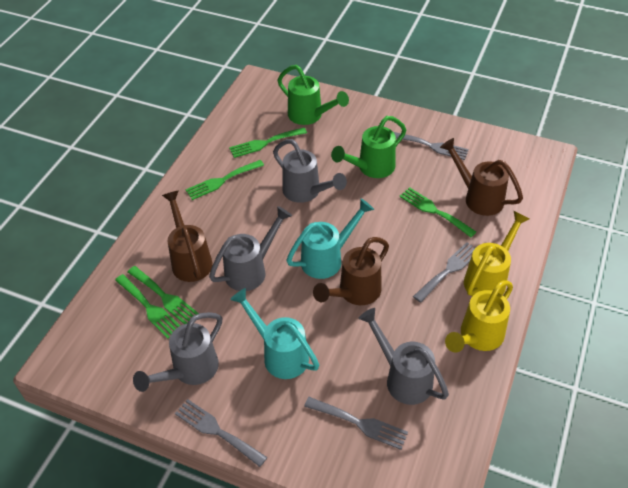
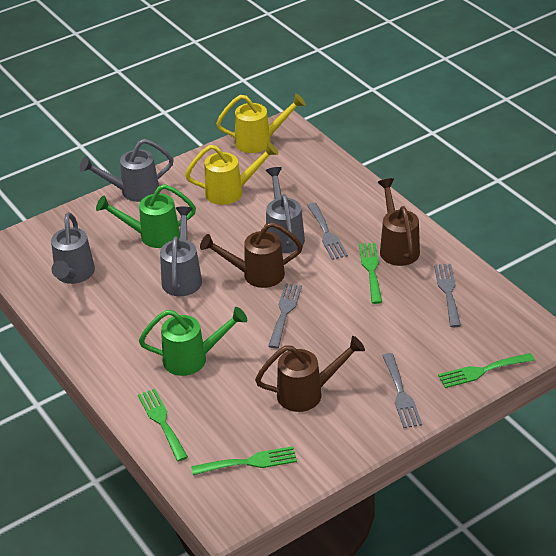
green fork: 5 -> 4
turquoise watering can: 2 -> 0

